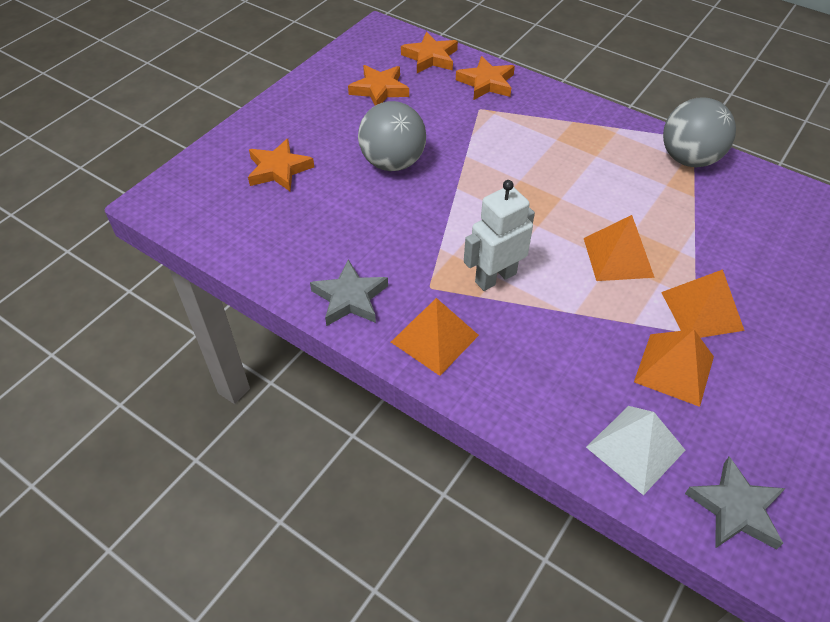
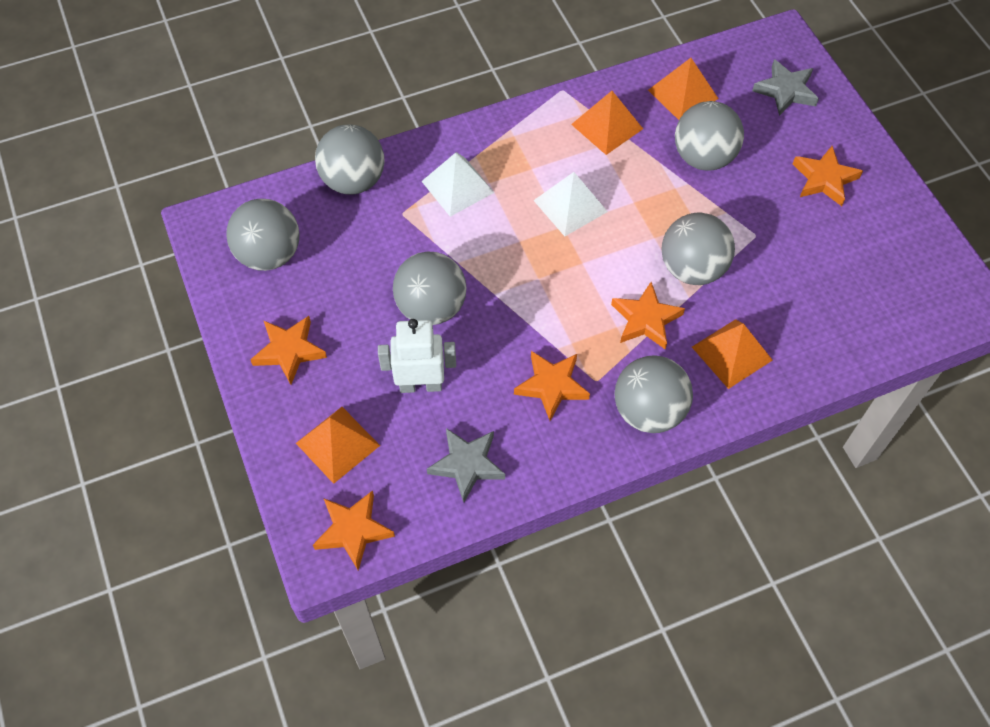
grey ball: 2 -> 6
orange star: 4 -> 5
white pyramid: 1 -> 2

